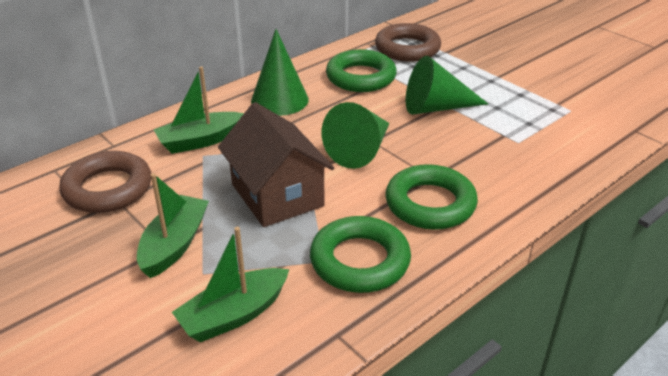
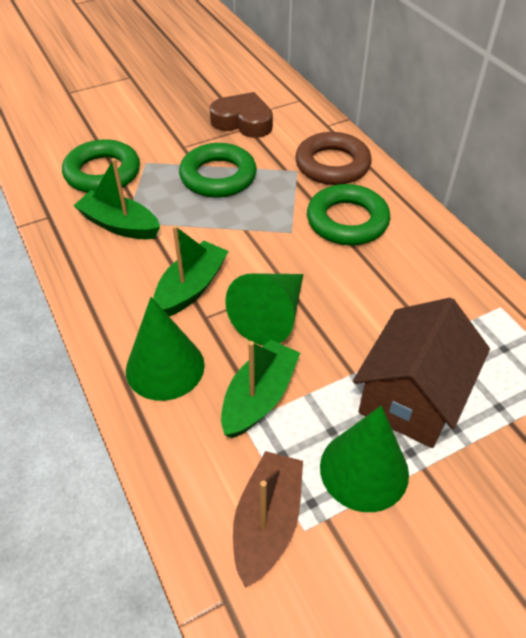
brown boat: 0 -> 1
brown heart: 0 -> 1
brown ring: 2 -> 1

